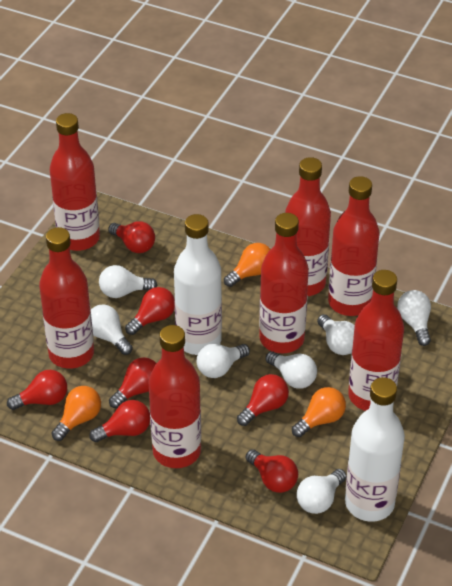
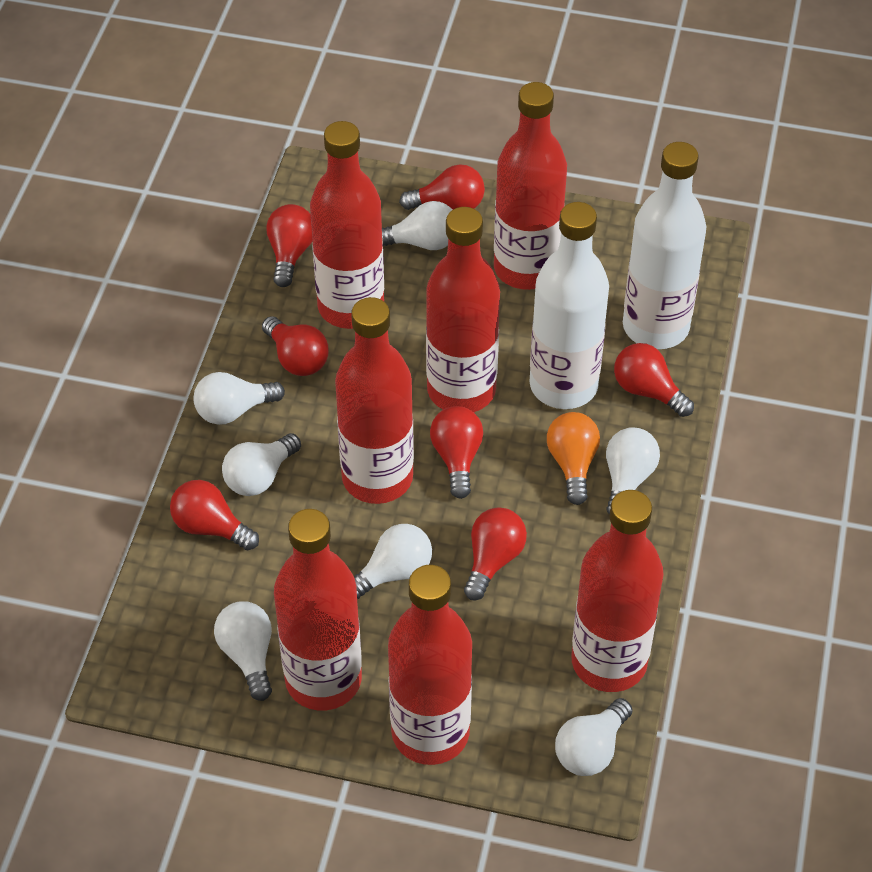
orange light bulb: 3 -> 1

